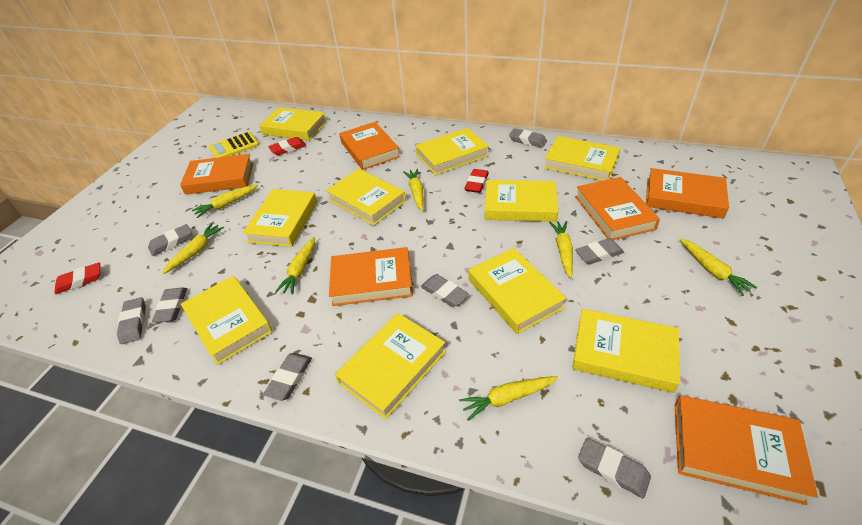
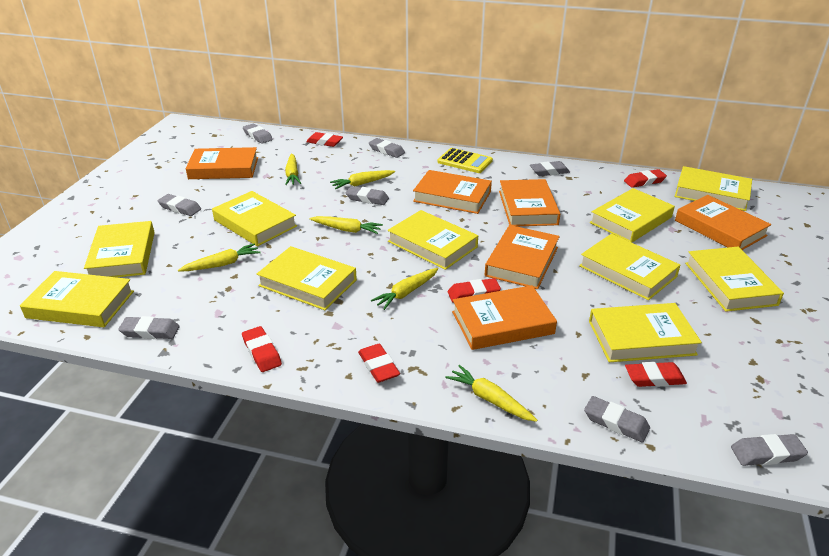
red eraser: 3 -> 6
yellow carrot: 7 -> 6

